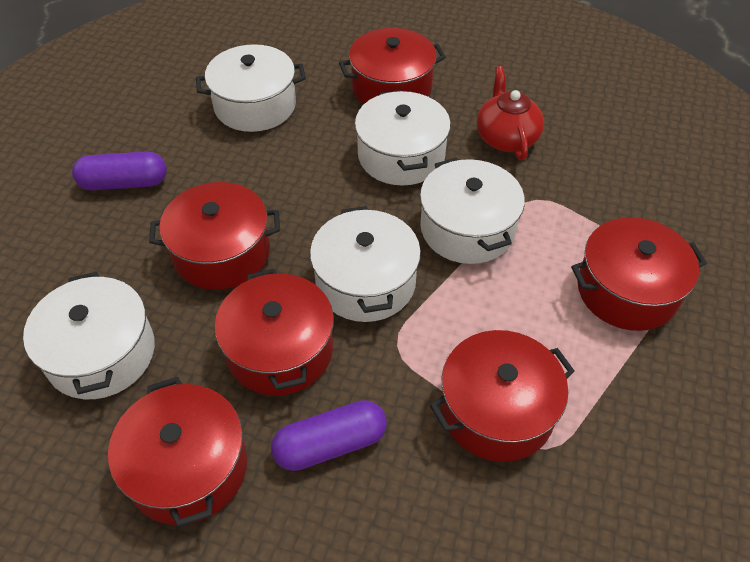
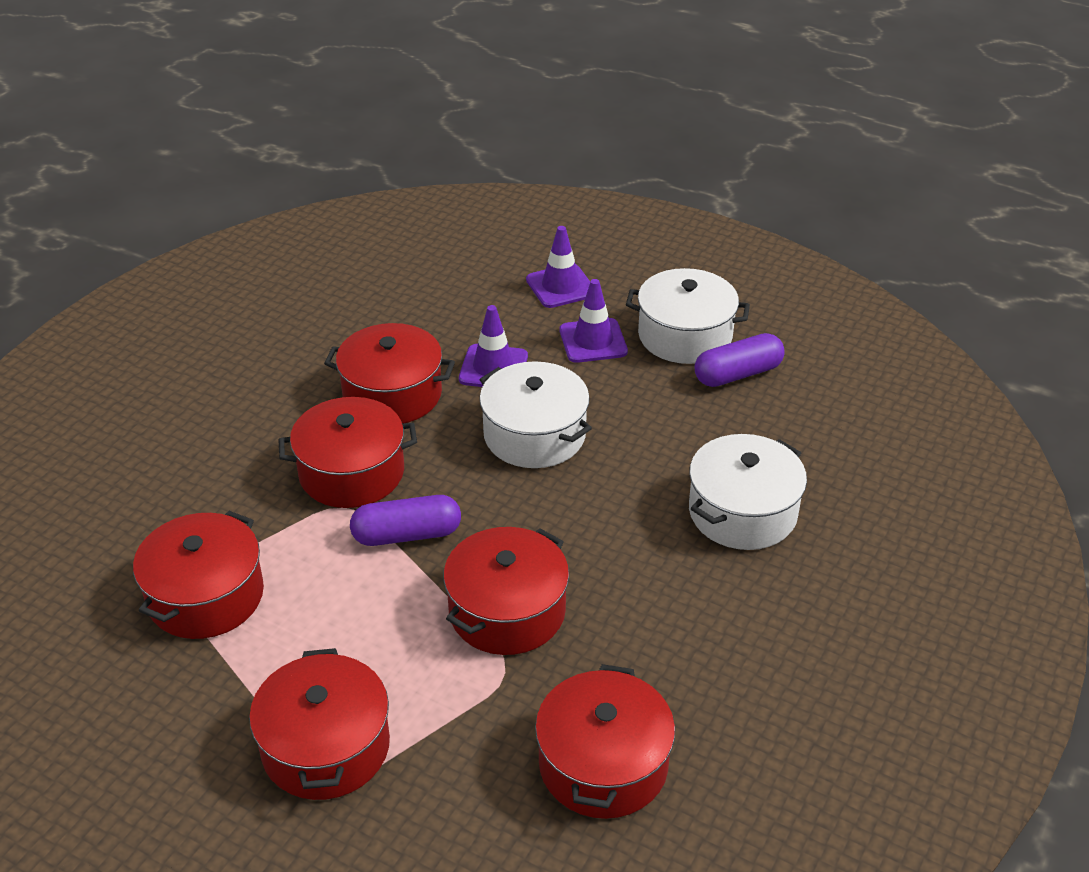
purple traffic cone: 0 -> 3
red teapot: 1 -> 0
white pot: 5 -> 3

